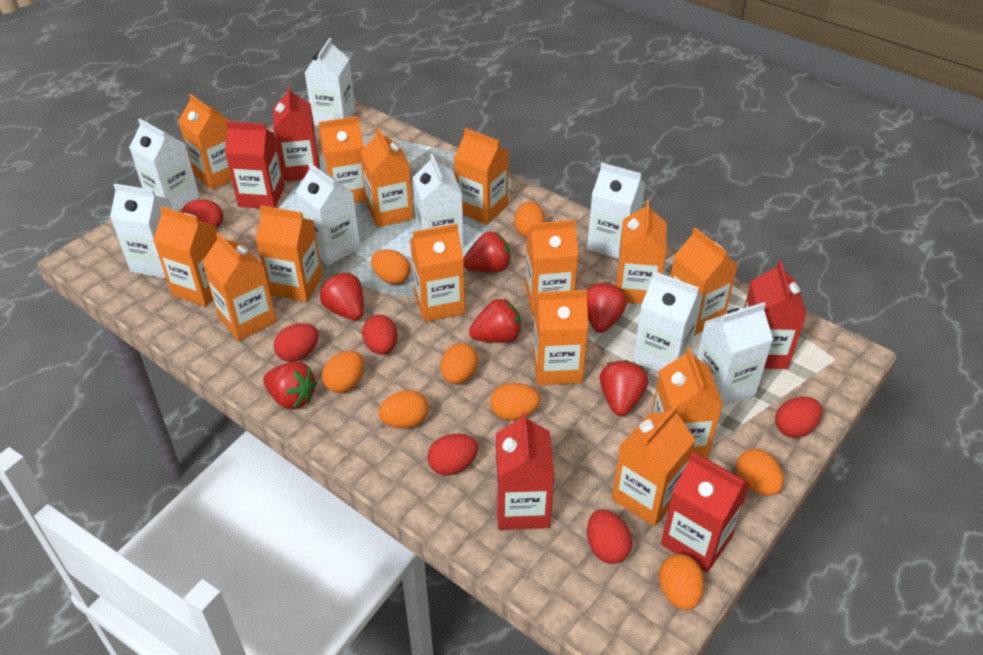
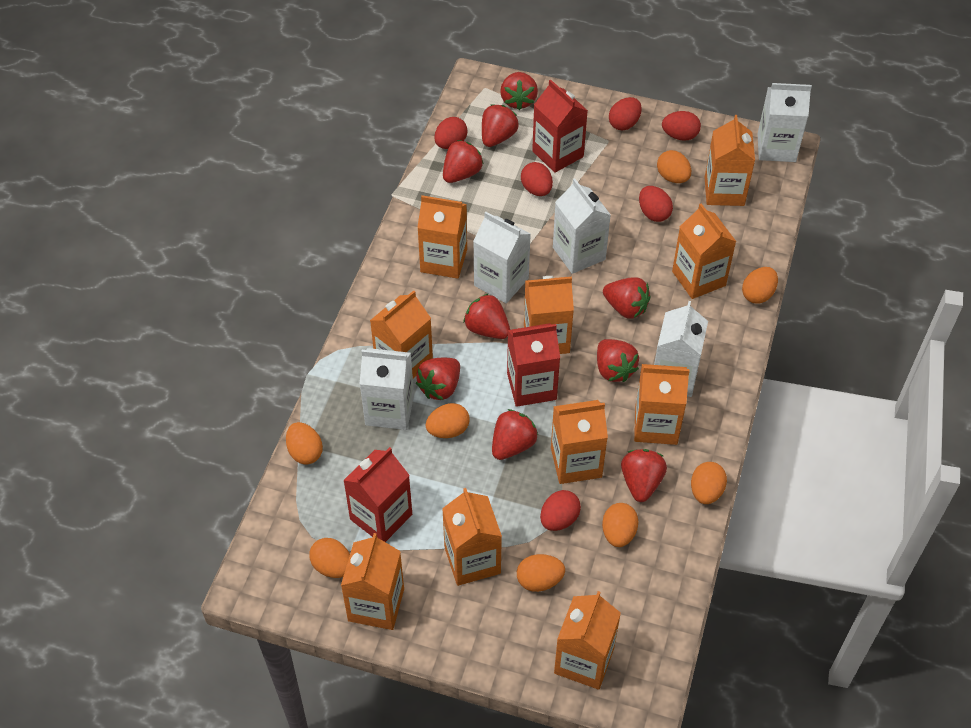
orange carton: 14 -> 10
red carton: 5 -> 3
red strawberry: 6 -> 9
white carton: 8 -> 5

